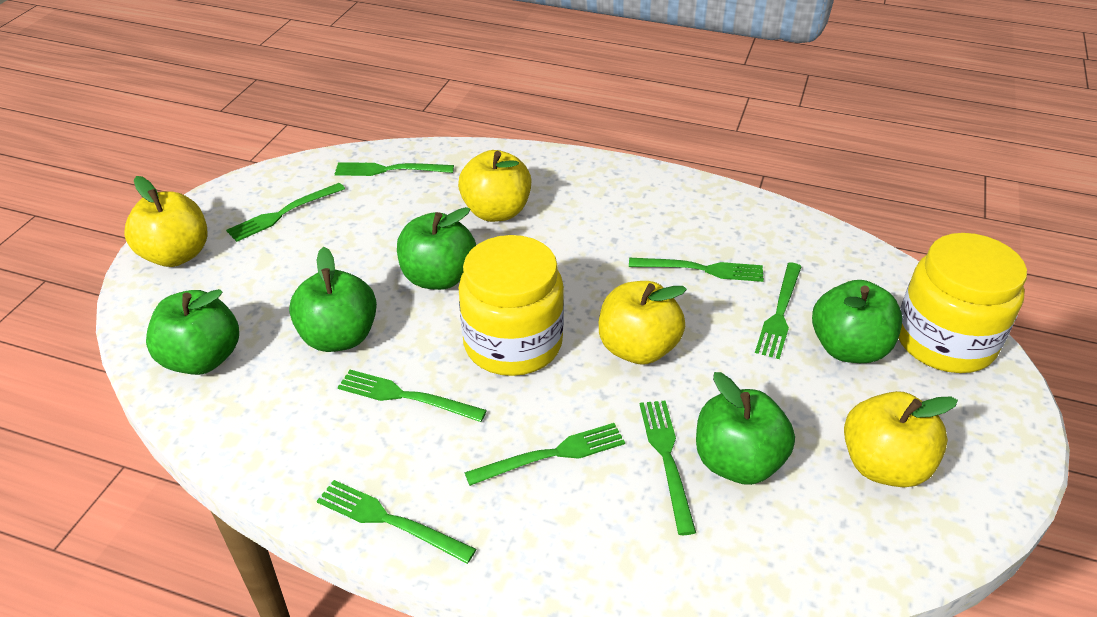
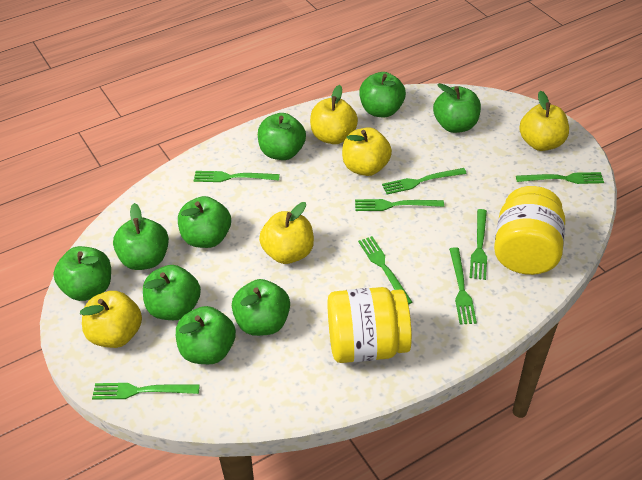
green apple: 5 -> 9
yellow apple: 4 -> 5

